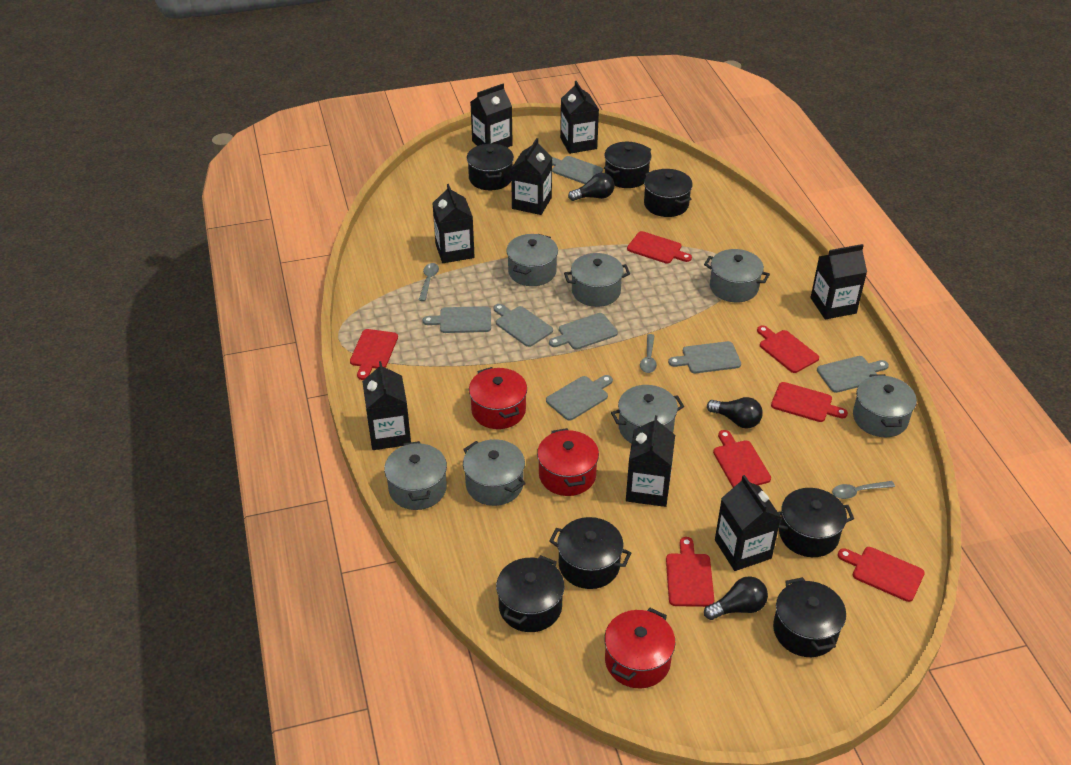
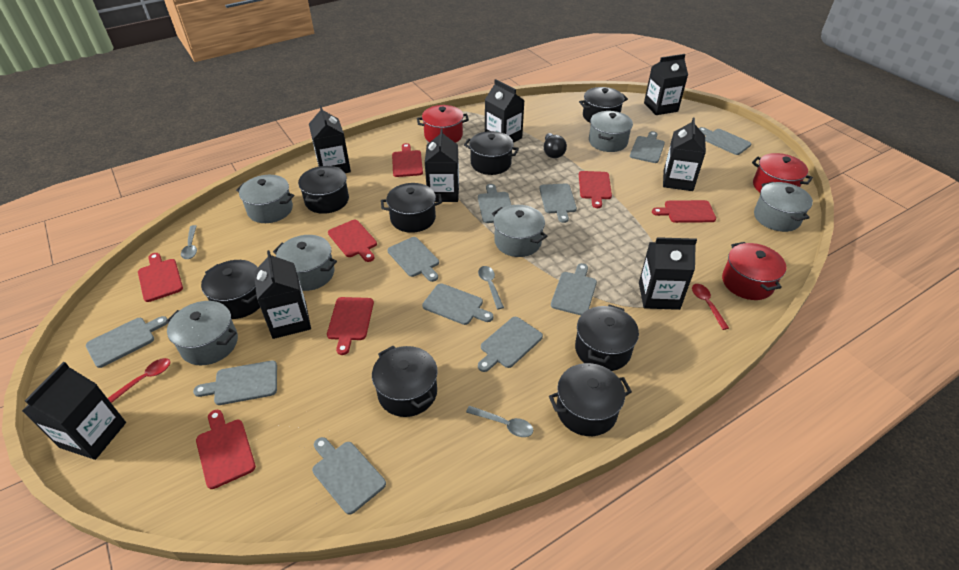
black light bulb: 3 -> 1
black pot: 7 -> 8
grey cutting board: 7 -> 11
grey pot: 7 -> 6
red spoon: 0 -> 2

